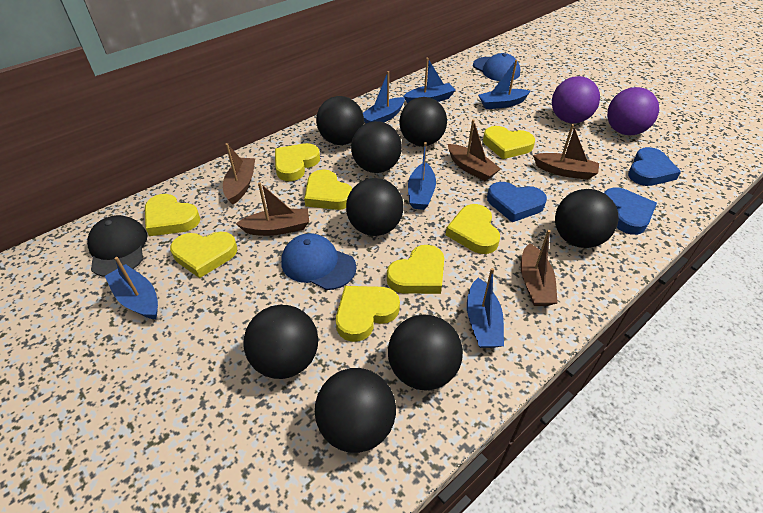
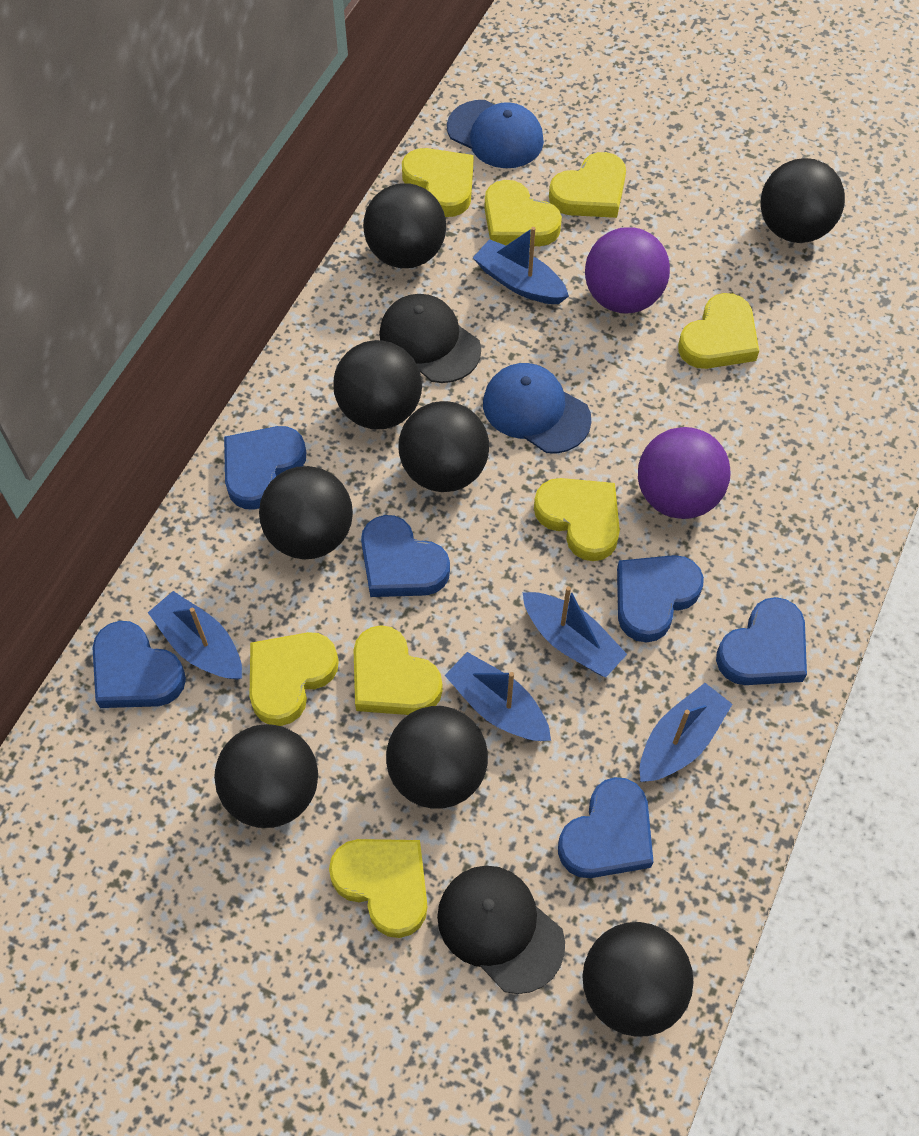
black cap: 1 -> 2
blue boat: 6 -> 5
blue heart: 3 -> 6
brown boat: 5 -> 0

